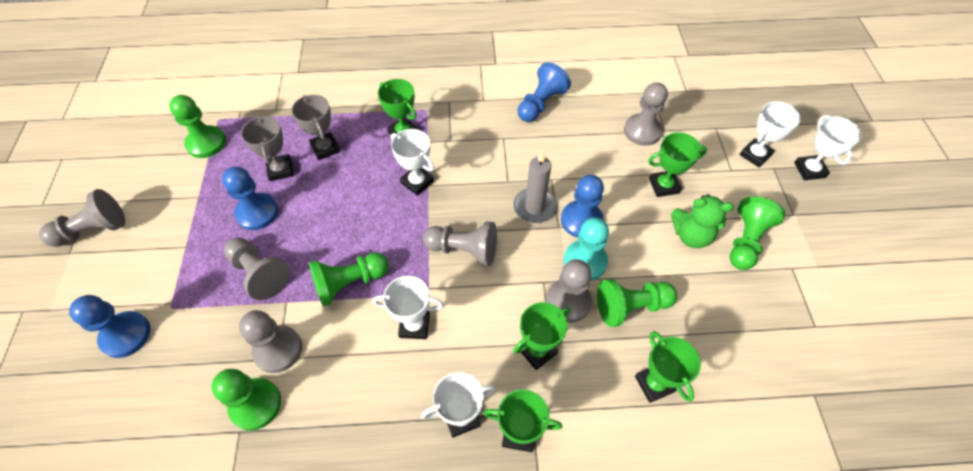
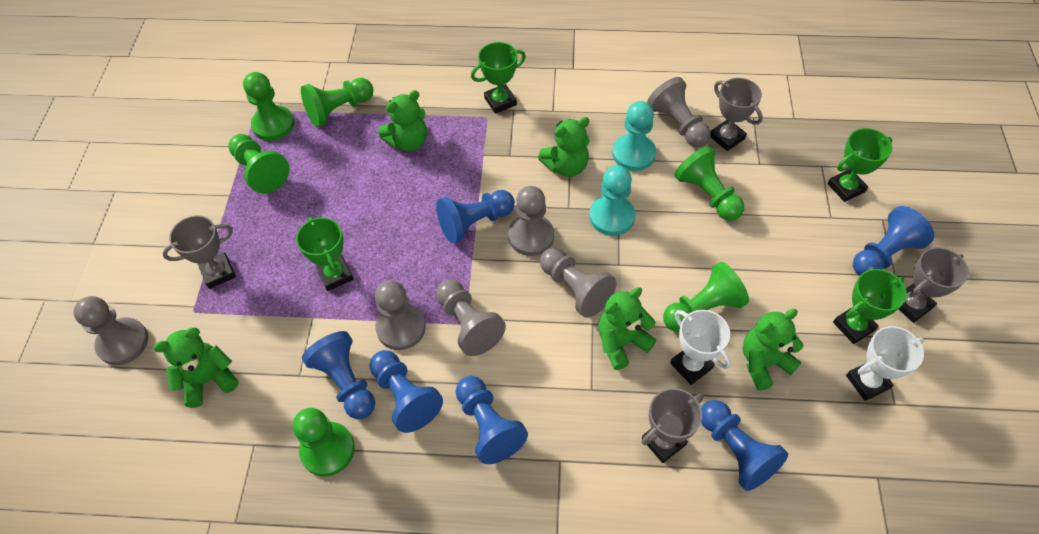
blue pawn: 4 -> 6
green pawn: 5 -> 6
green teddy bear: 1 -> 5
green trophy: 5 -> 4
grey candle: 1 -> 0
grey trophy: 2 -> 4
turquoise pawn: 1 -> 2
white trophy: 5 -> 2

